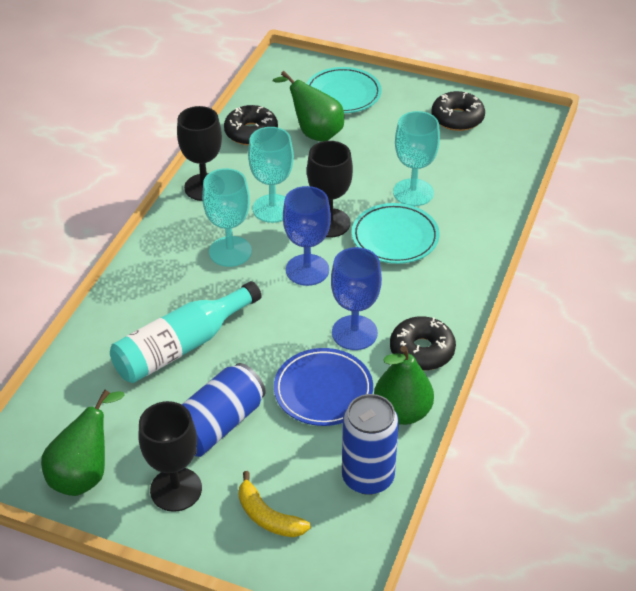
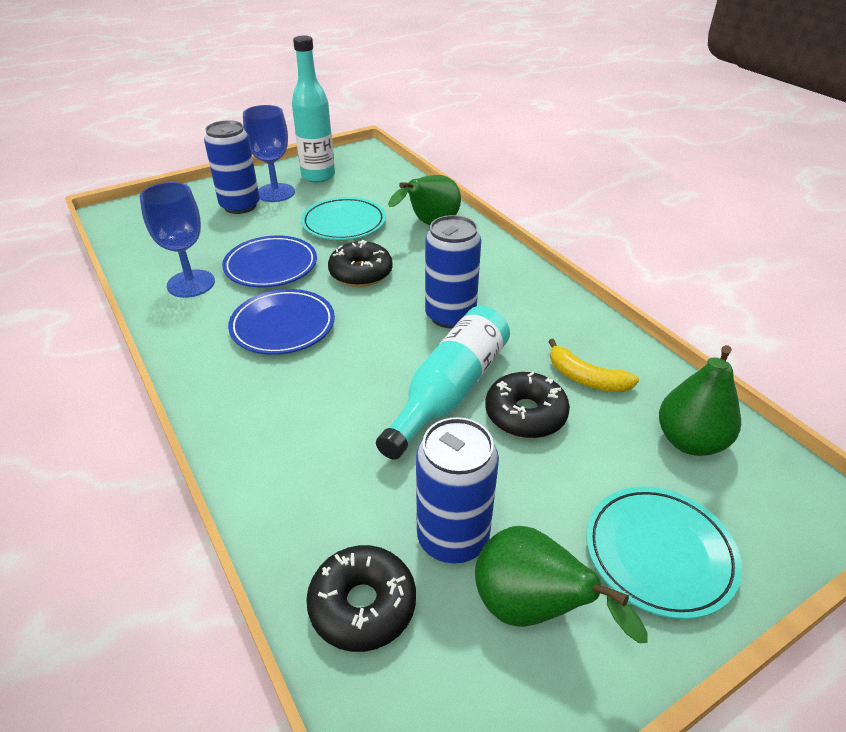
black goblet: 3 -> 0
blue can: 2 -> 3
blue plate: 1 -> 2
turquoise bottle: 1 -> 2
turquoise goblet: 3 -> 0

